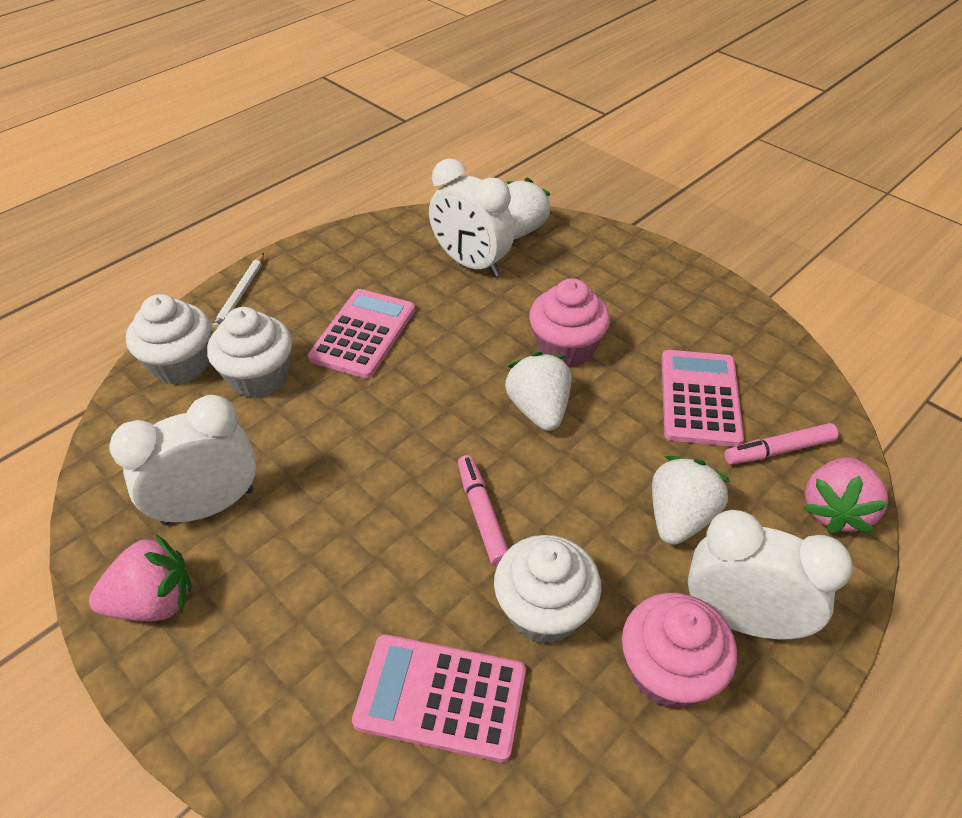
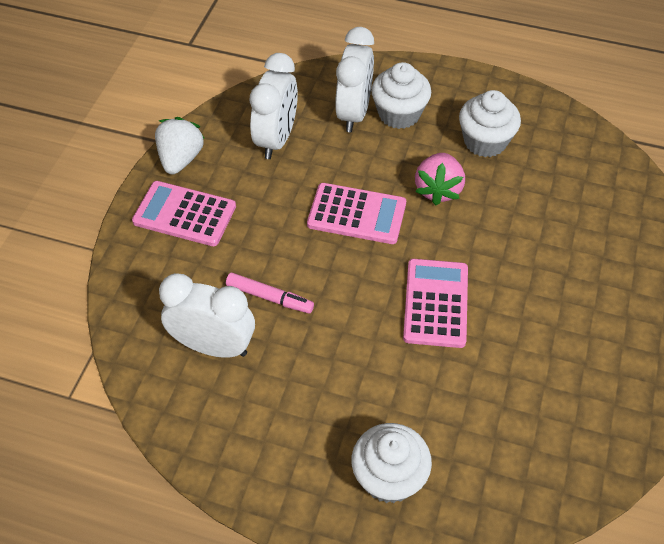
pink cupcake: 2 -> 0
pink marker: 2 -> 1
pink strawberry: 2 -> 1
white pencil: 1 -> 0
white strawberry: 3 -> 1

